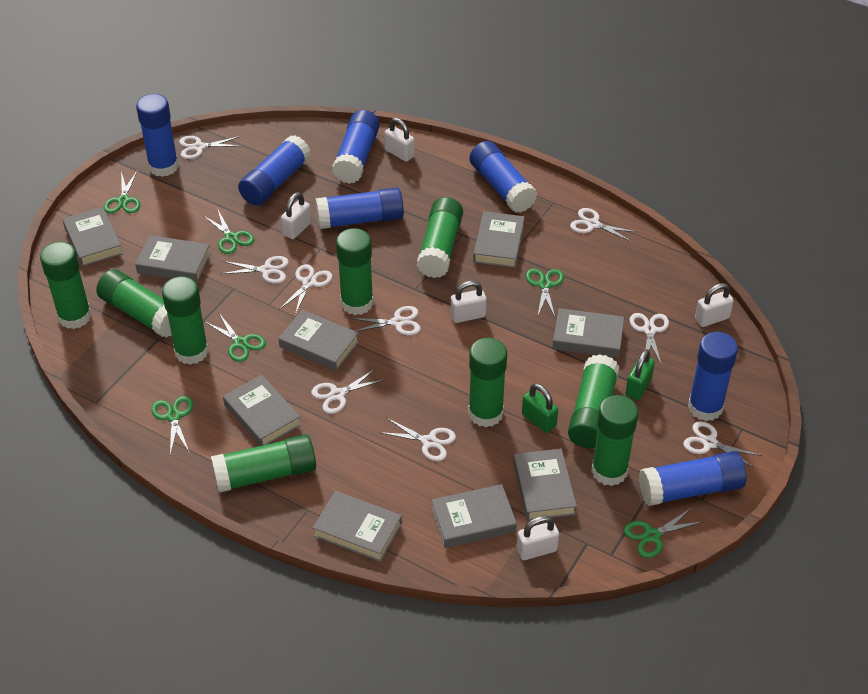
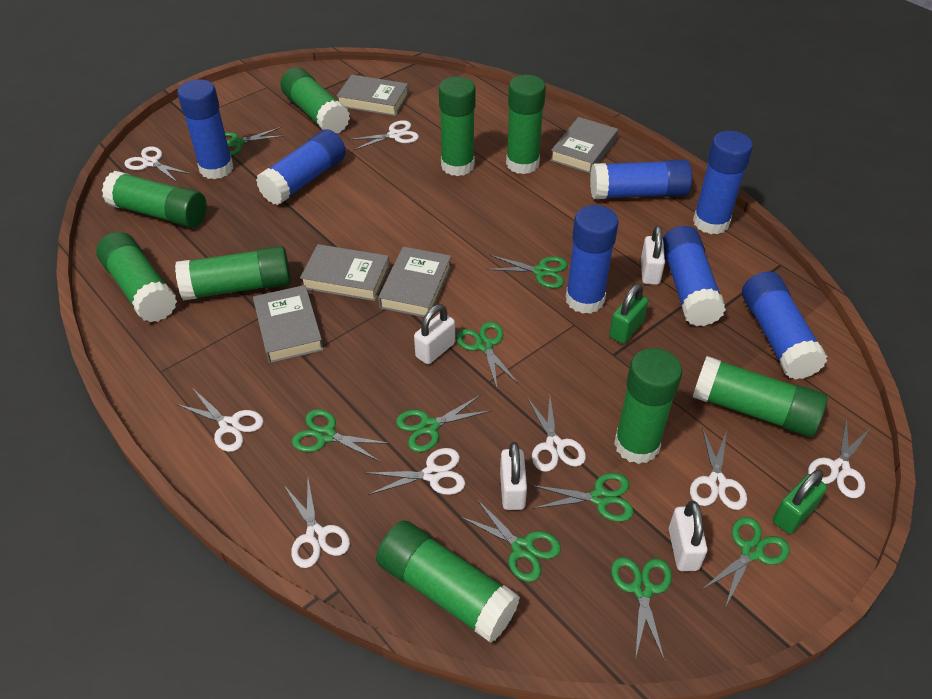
green scissors: 6 -> 9
grey book: 9 -> 5
white padlock: 5 -> 4
white scissors: 9 -> 8

